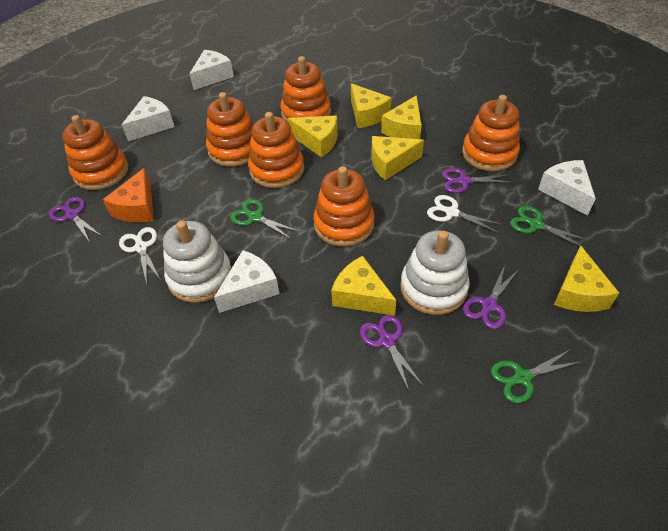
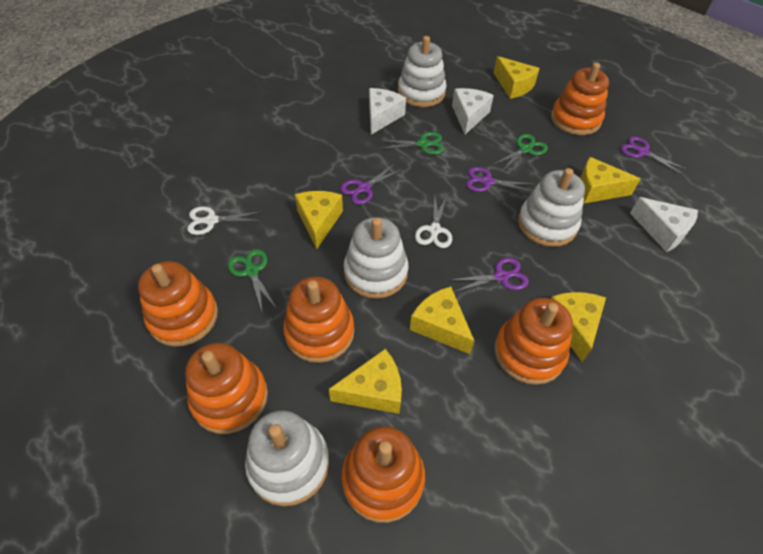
orange cheese: 1 -> 0
white cheese: 4 -> 3
white stacking toy: 2 -> 4

